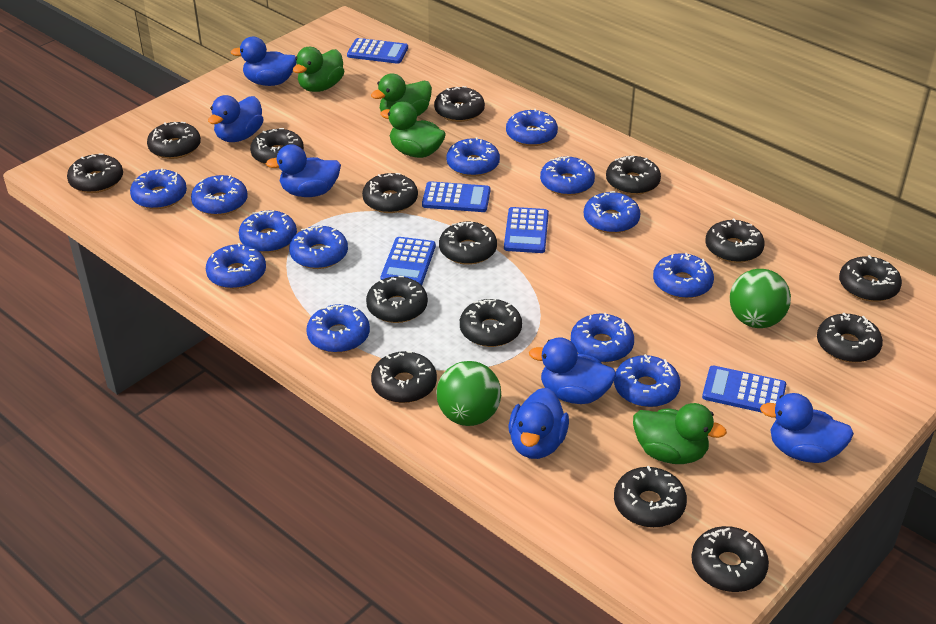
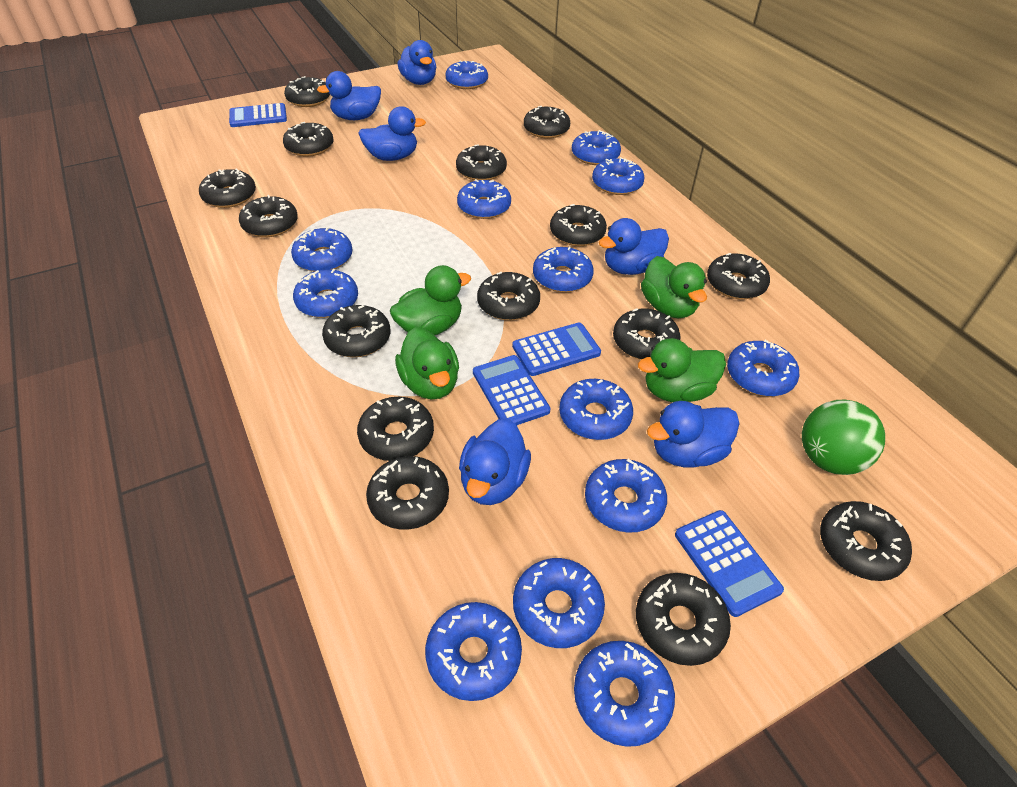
blue calculator: 5 -> 4
green ball: 2 -> 1

